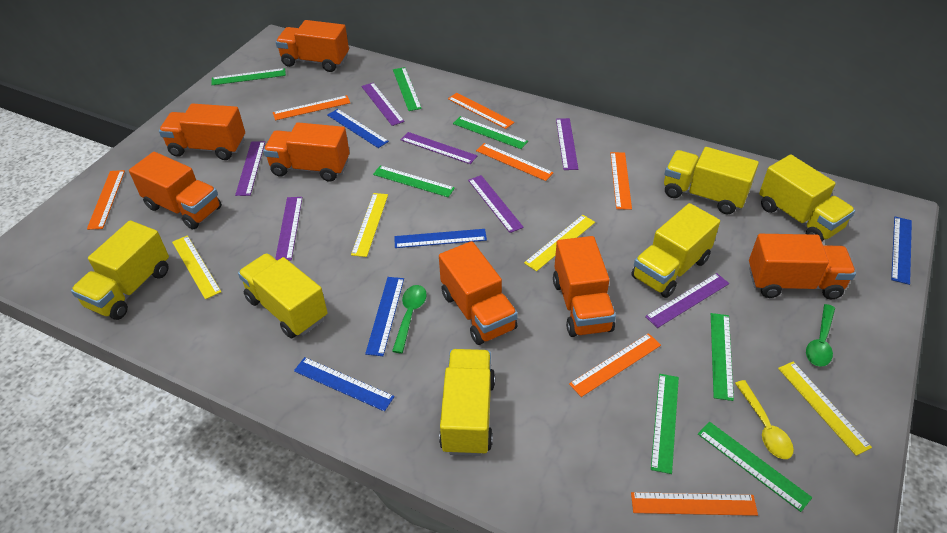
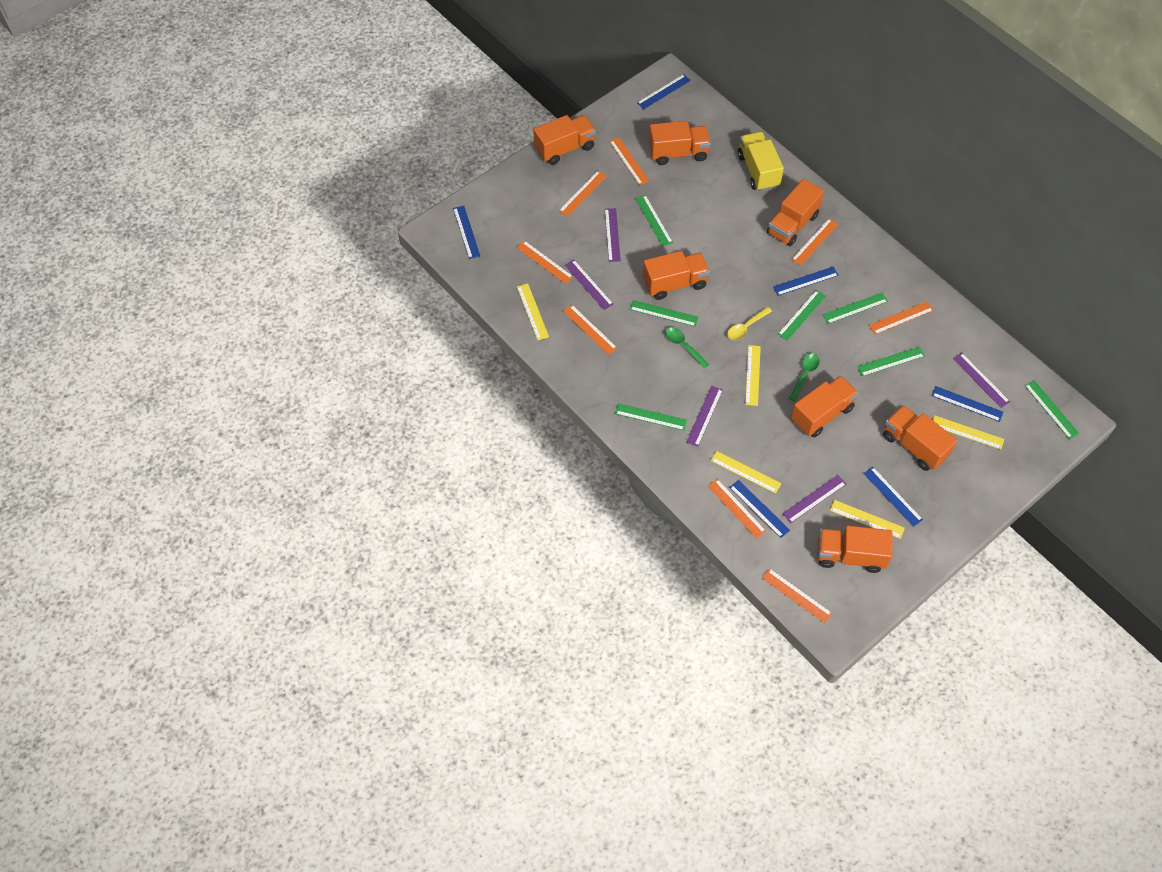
blue ruler: 5 -> 6
orange ruler: 7 -> 8
purple ruler: 7 -> 5
yellow ruler: 4 -> 5
yellow truck: 6 -> 1

